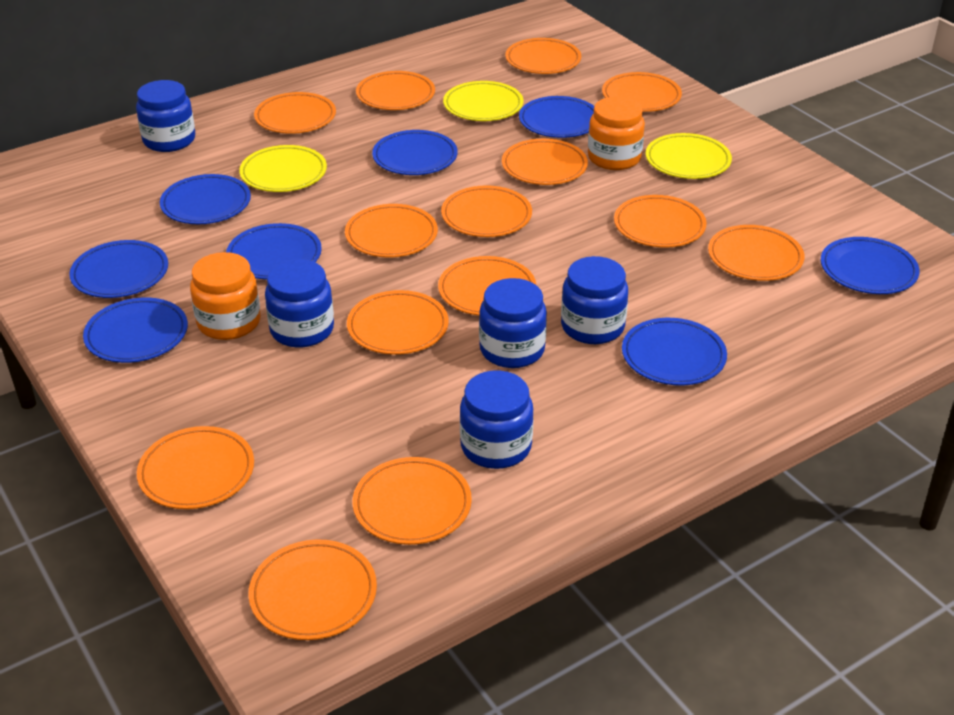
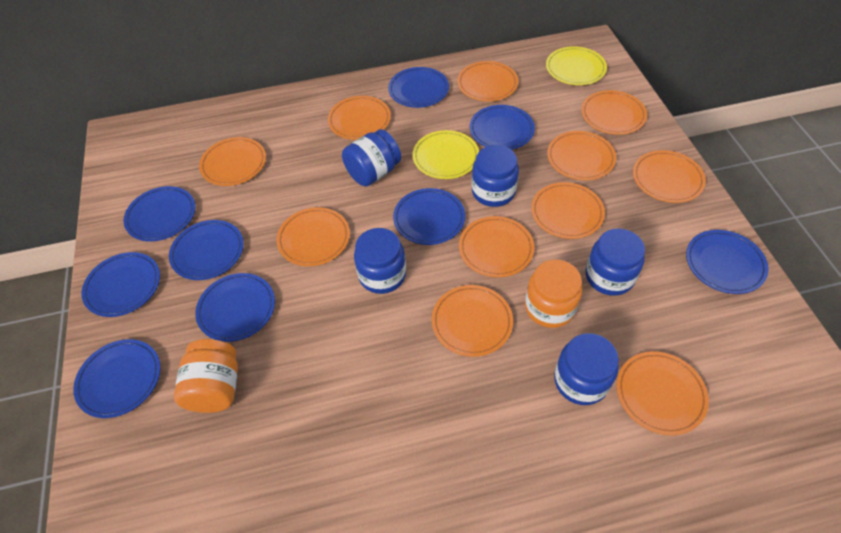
blue plate: 8 -> 9
orange plate: 14 -> 11
yellow plate: 3 -> 2

